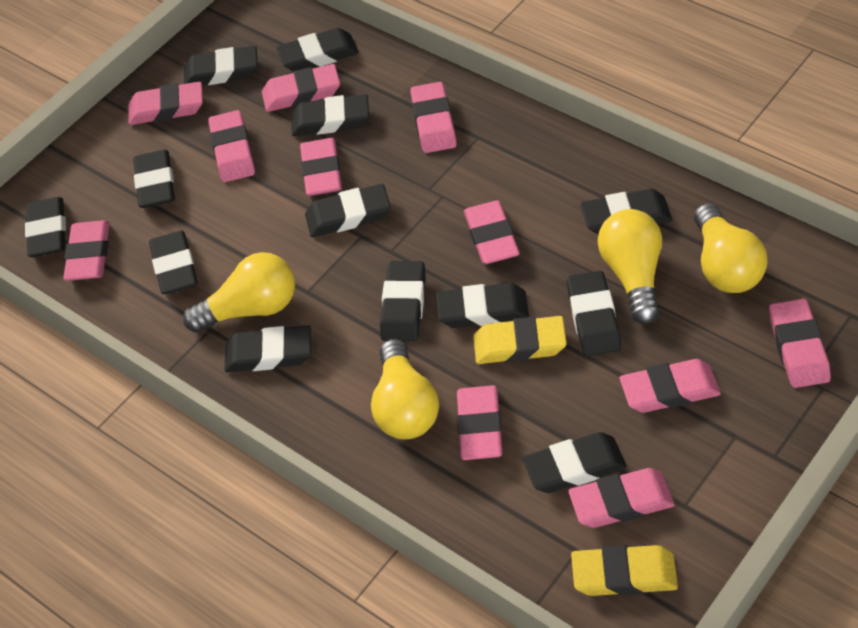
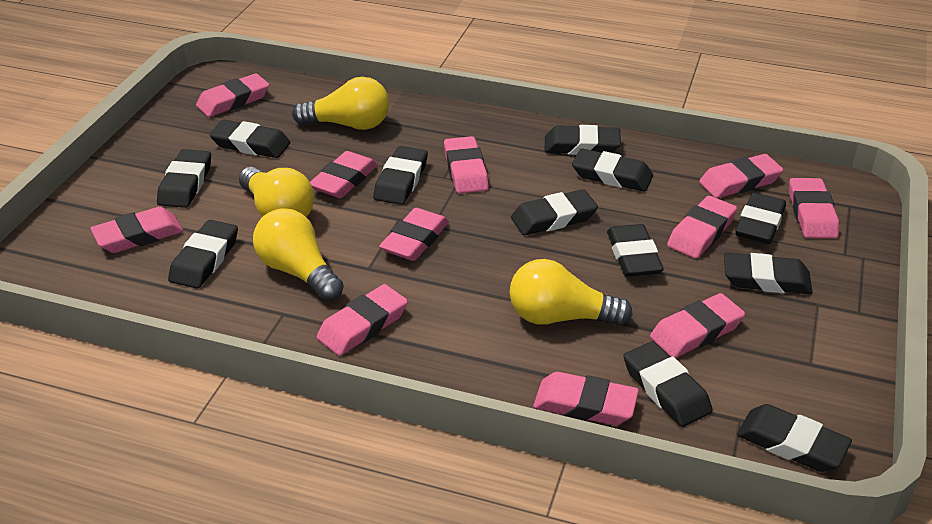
black eraser: 13 -> 12
yellow eraser: 2 -> 0

